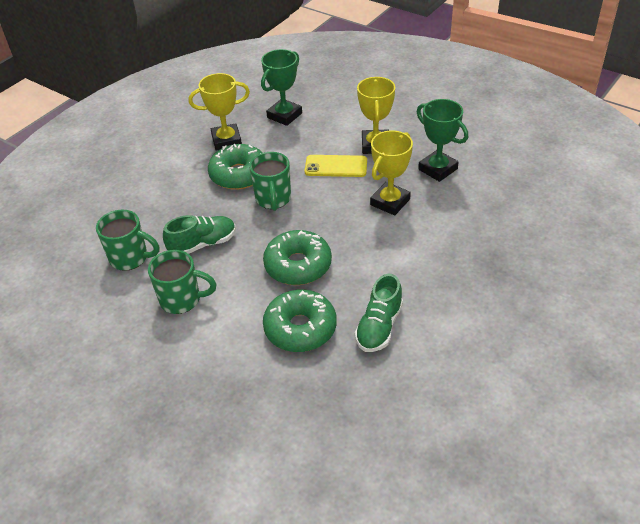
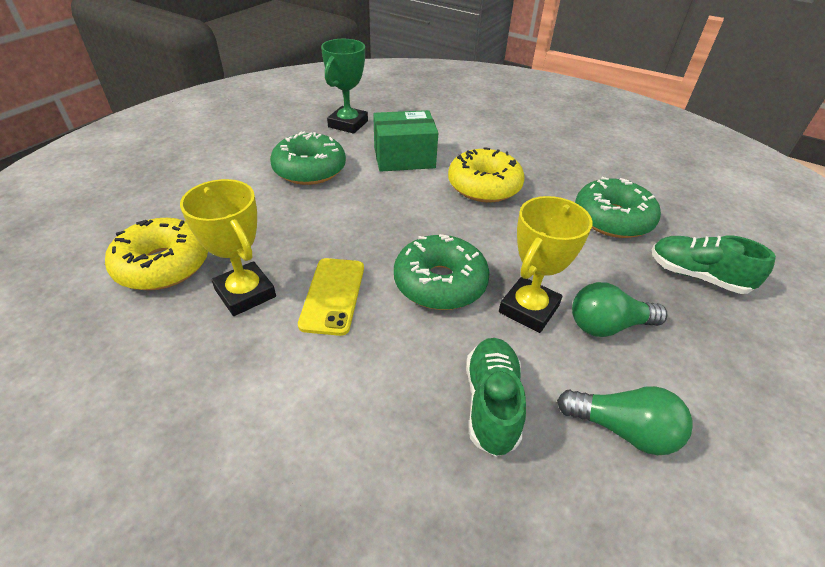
green box: 0 -> 1
green light bulb: 0 -> 2
green mug: 3 -> 0
green trophy: 2 -> 1
yellow donut: 0 -> 2
yellow trophy: 3 -> 2

